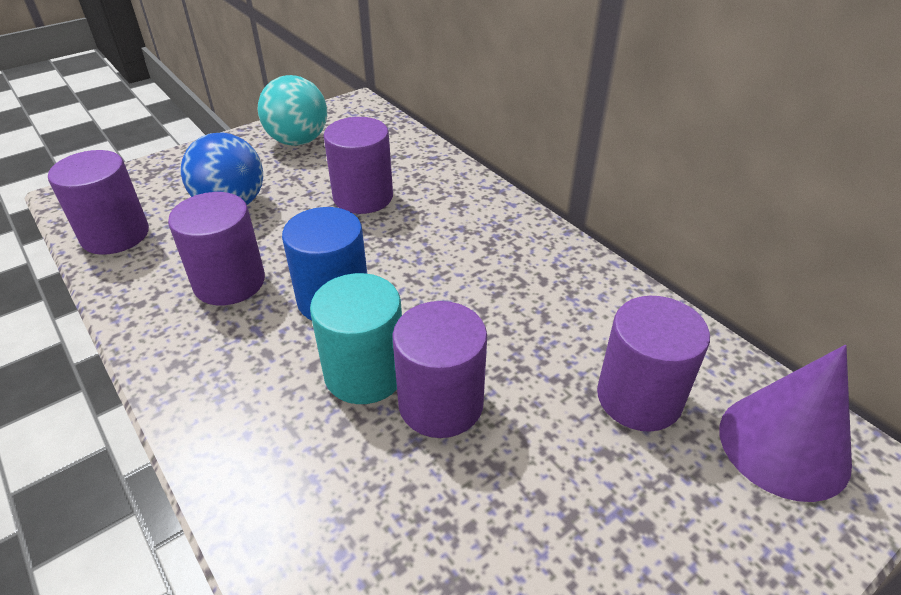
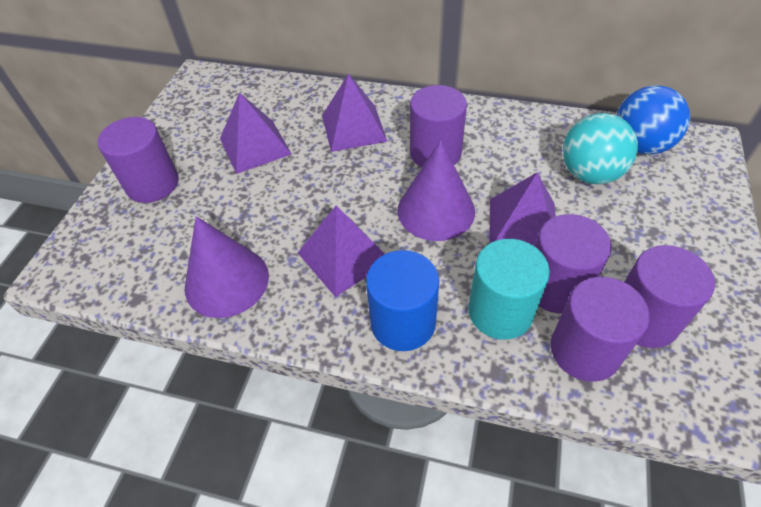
purple cone: 1 -> 2
purple pyramid: 0 -> 4

